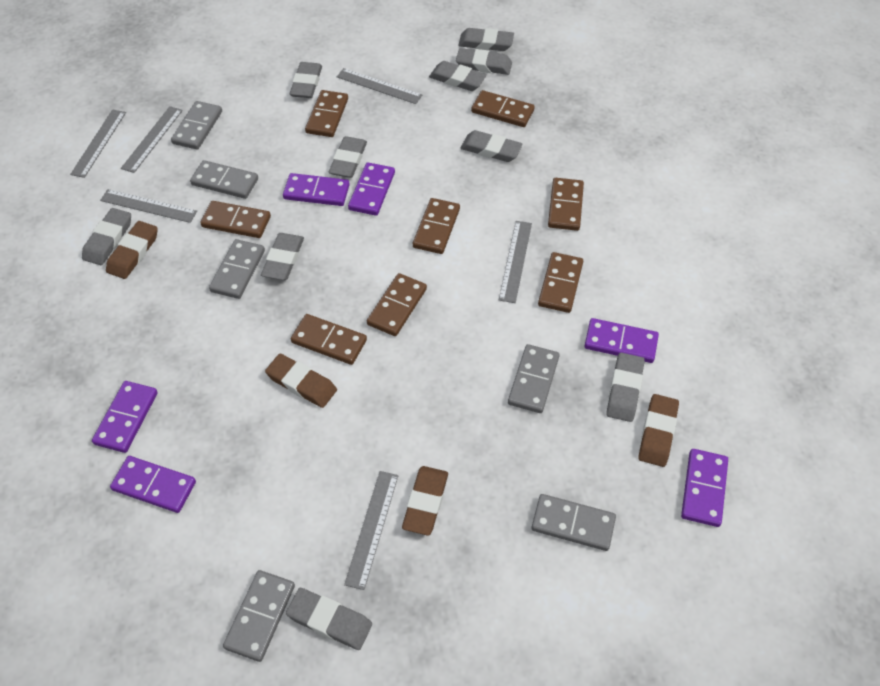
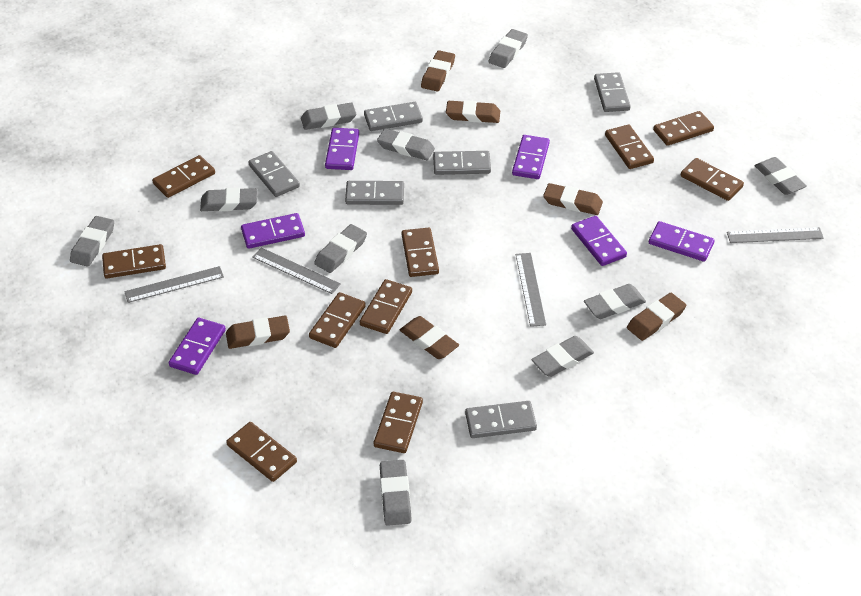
brown domino: 8 -> 10
brown eraser: 4 -> 6
grey ruler: 6 -> 4

